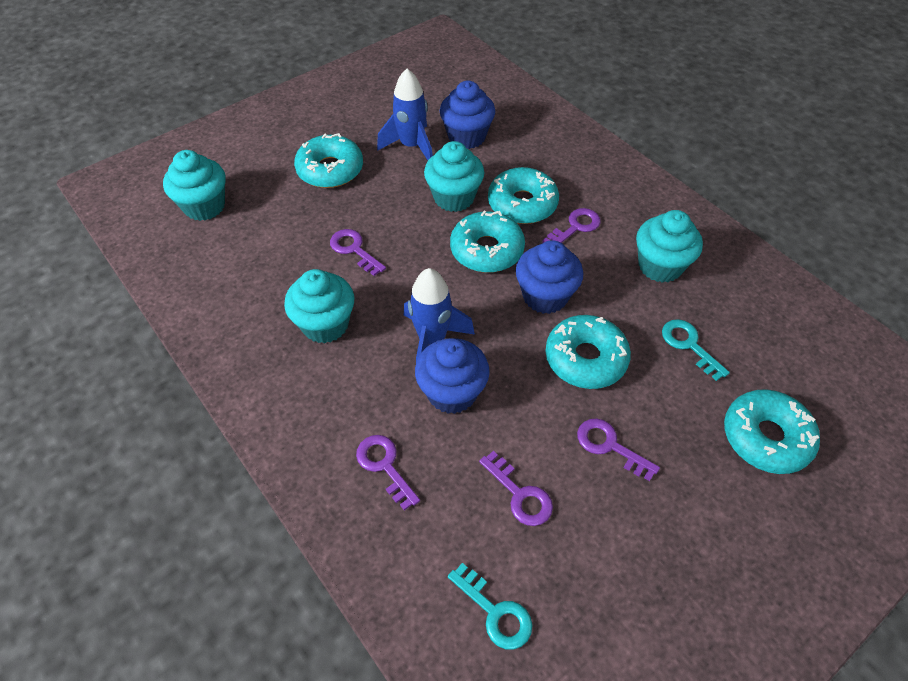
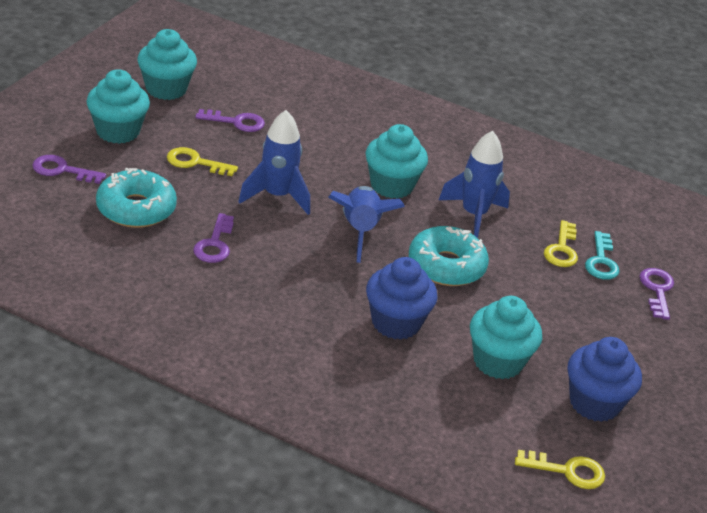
blue cupcake: 3 -> 2
blue rocket: 2 -> 3
purple key: 5 -> 4
turquoise donut: 5 -> 2
turquoise key: 2 -> 1
yellow key: 0 -> 3

